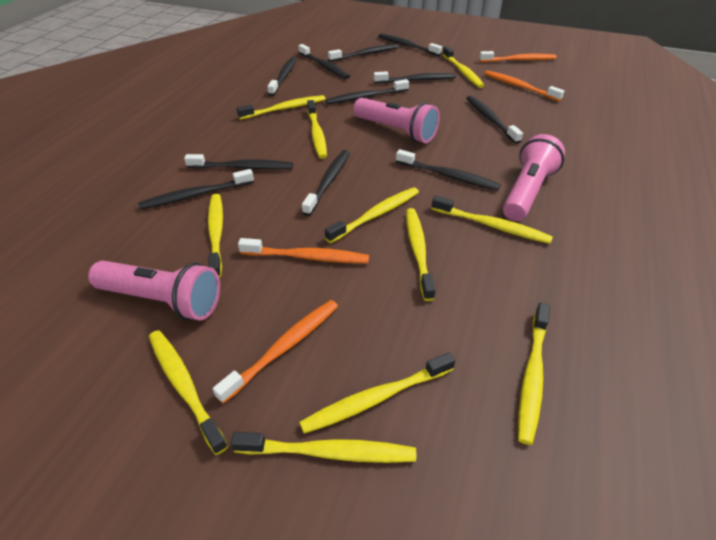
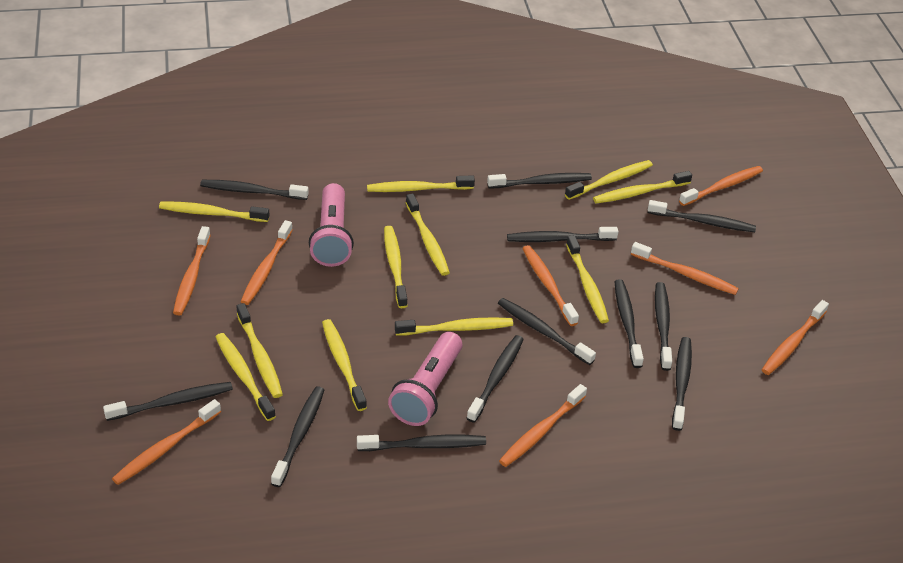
black toothbrush: 11 -> 12
orange toothbrush: 4 -> 8
pink flashlight: 3 -> 2

